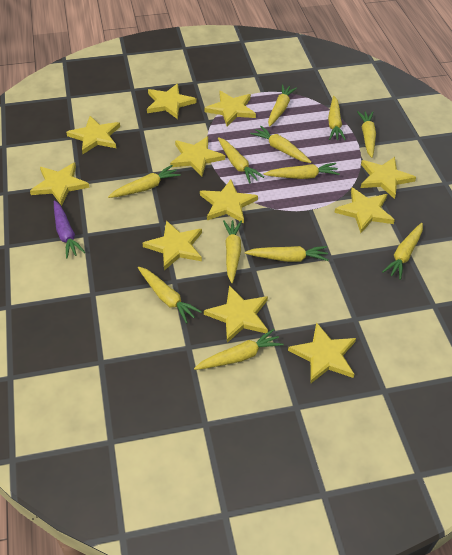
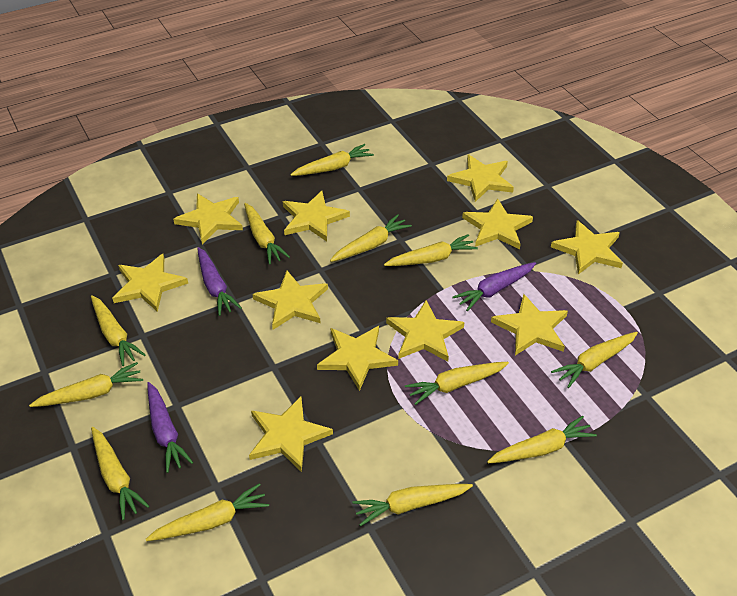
purple carrot: 1 -> 3

